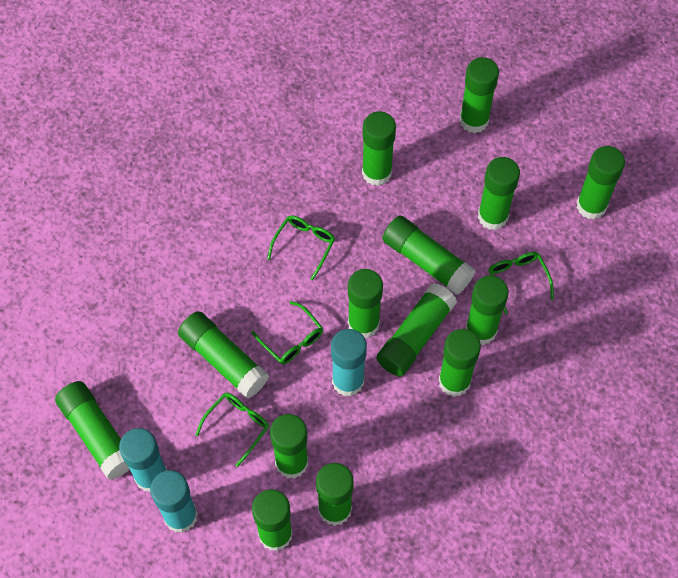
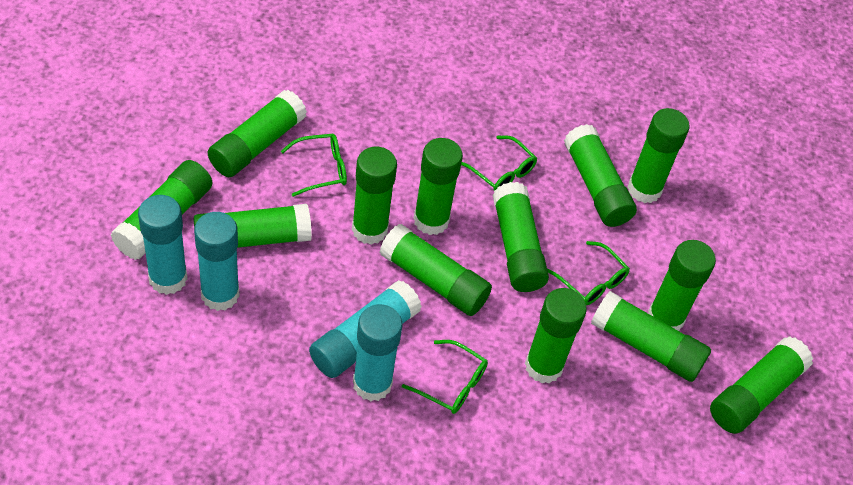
green glue stick: 14 -> 13
turquoise glue stick: 3 -> 4

